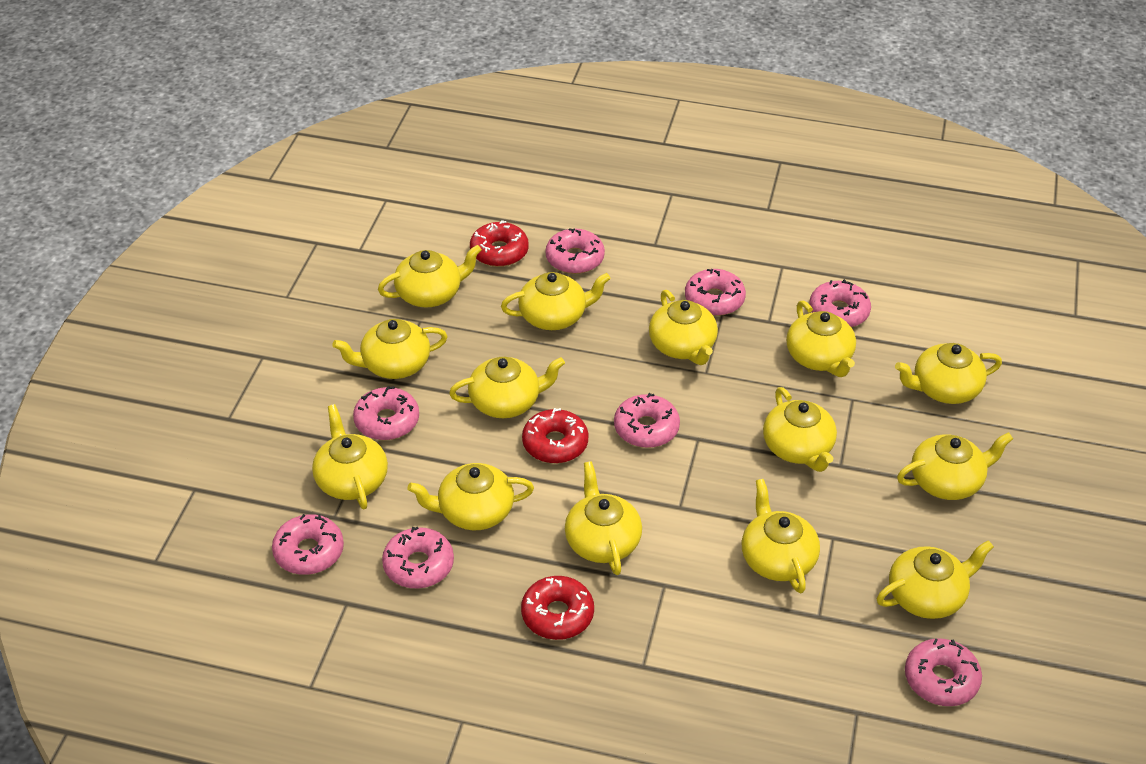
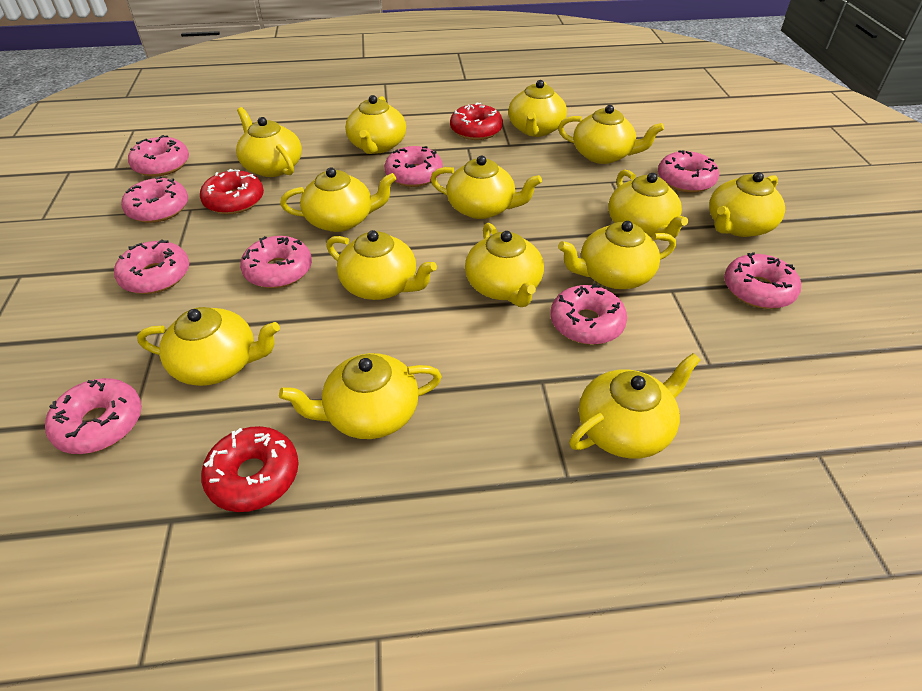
pink donut: 8 -> 9

